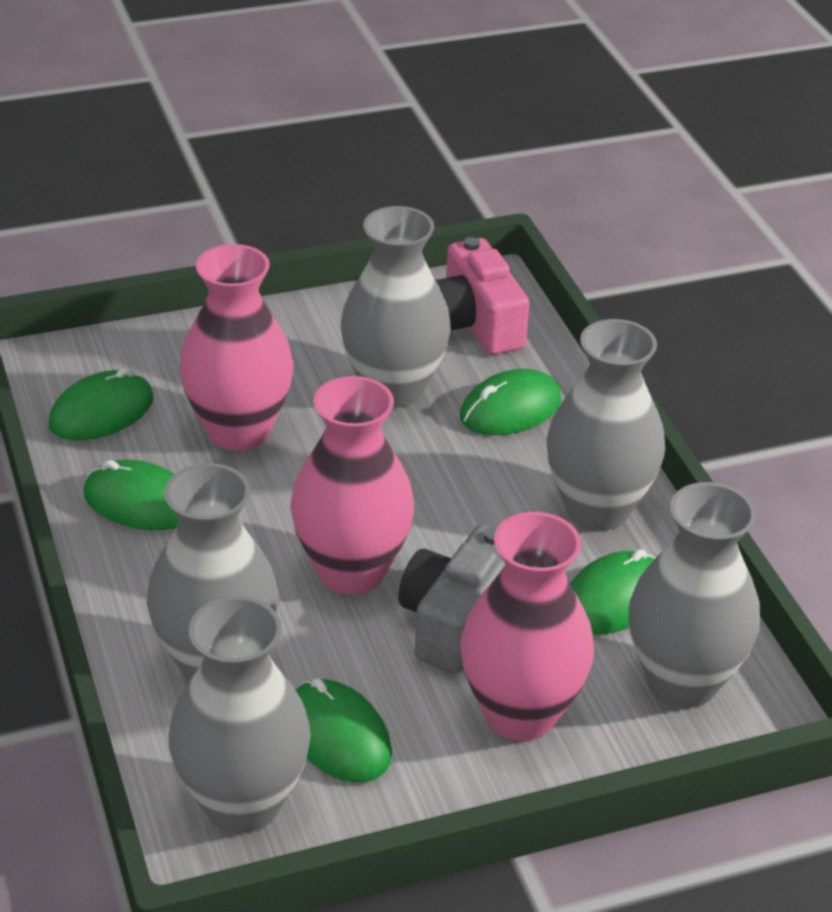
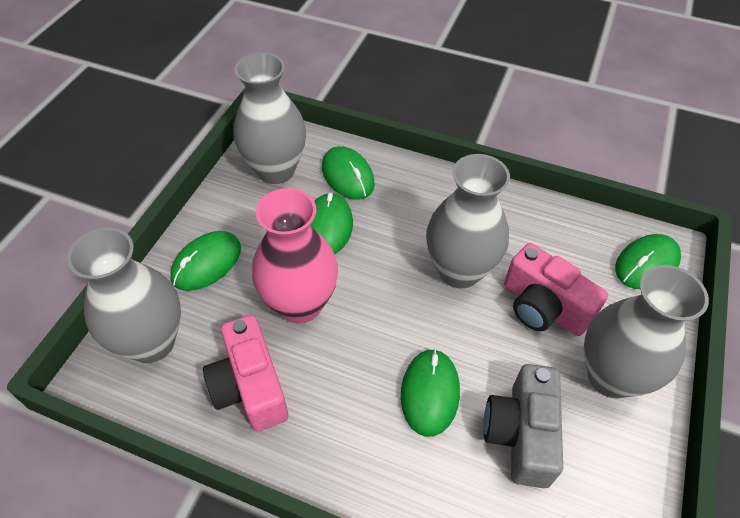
grey vase: 5 -> 4
pink camera: 1 -> 2
pink vase: 3 -> 1

